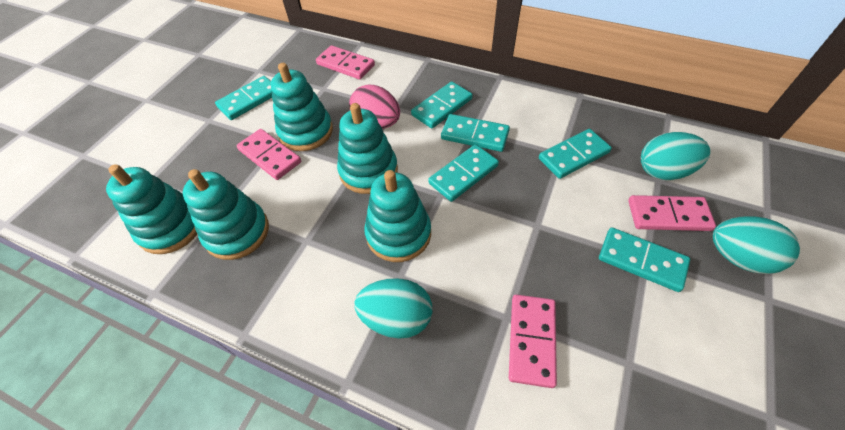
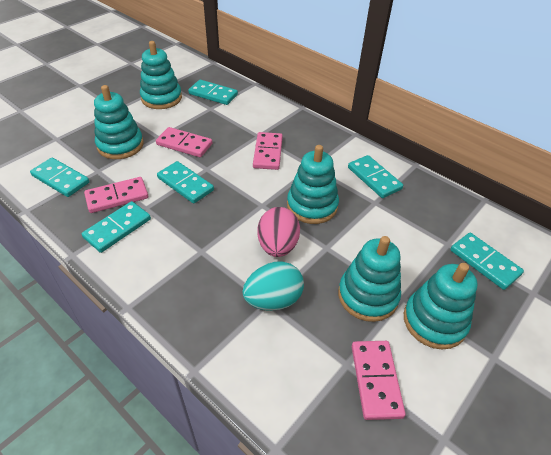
turquoise egg: 3 -> 1

